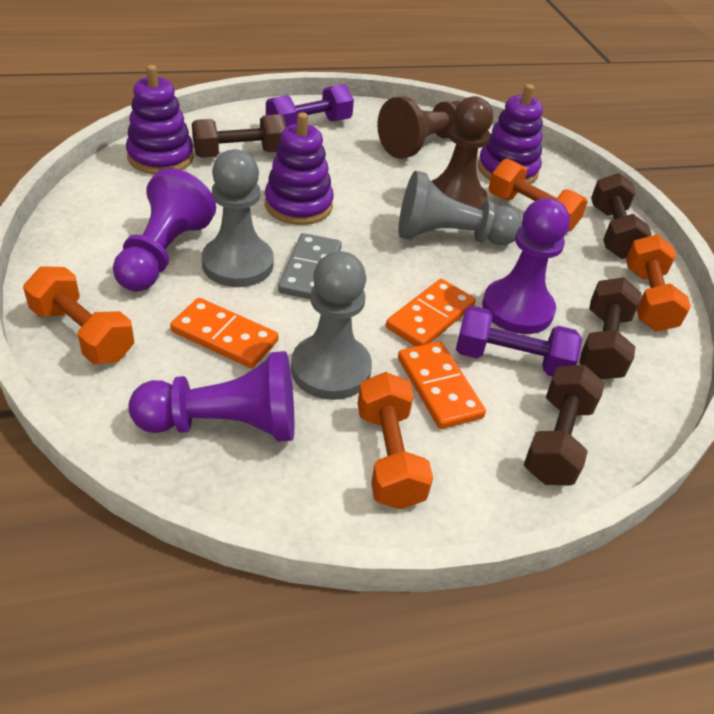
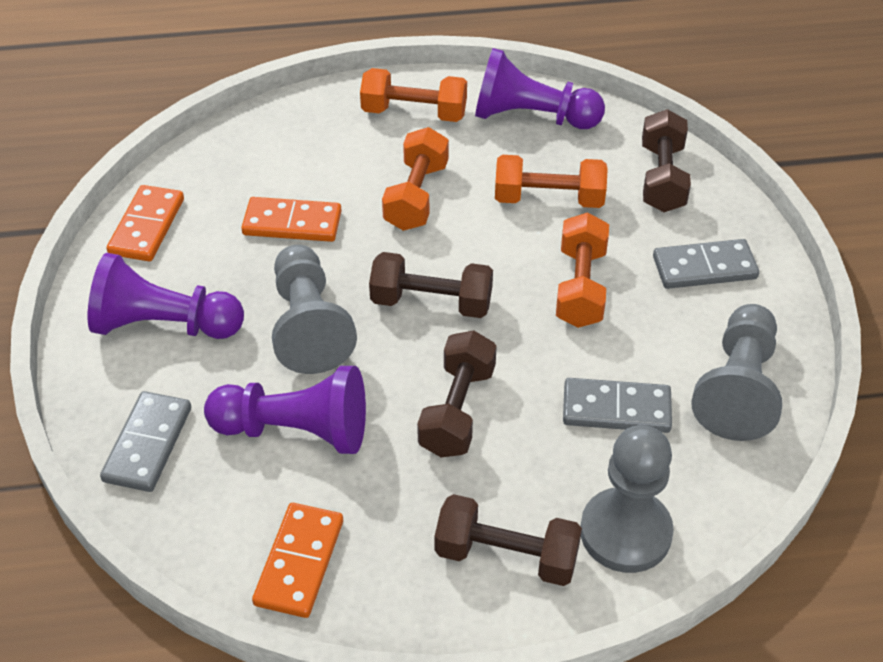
brown pawn: 2 -> 0
grey domino: 1 -> 3
purple dumbbell: 2 -> 0
purple stacking toy: 3 -> 0

